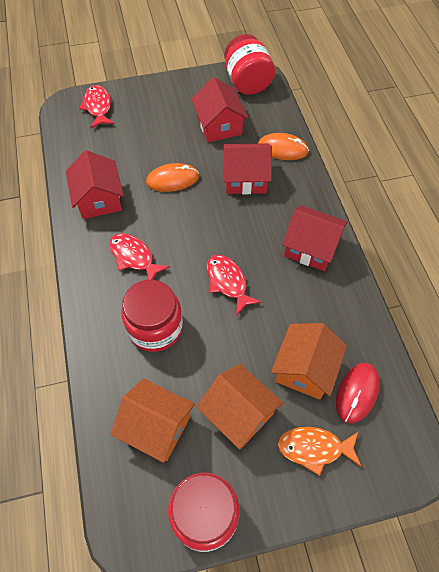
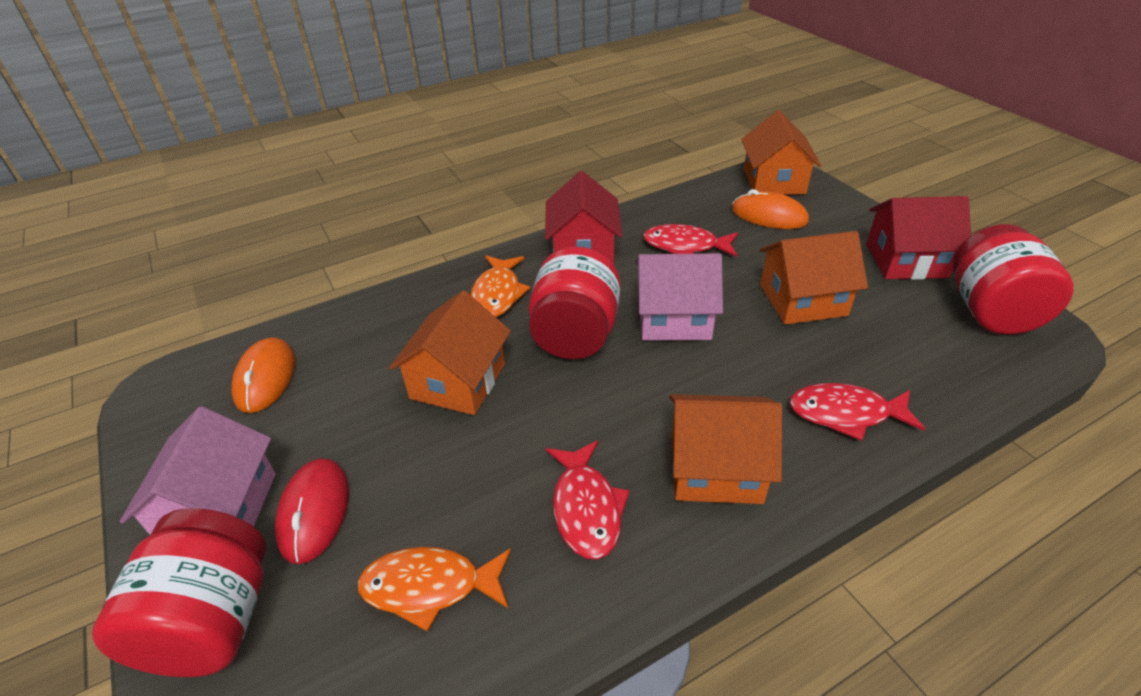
orange fish: 1 -> 2
orange house: 3 -> 4
pink house: 0 -> 2
red house: 4 -> 2

